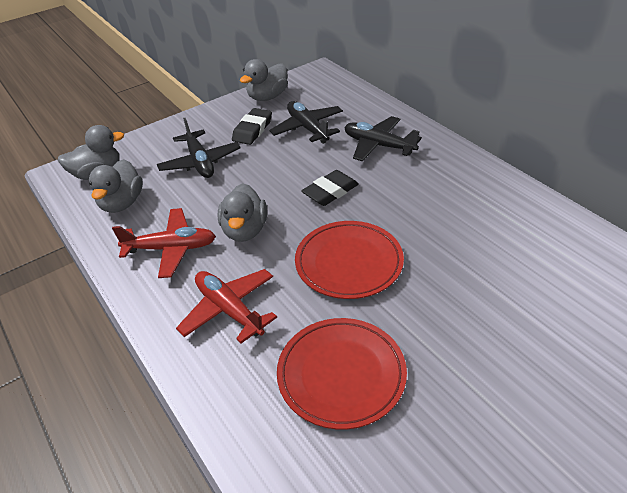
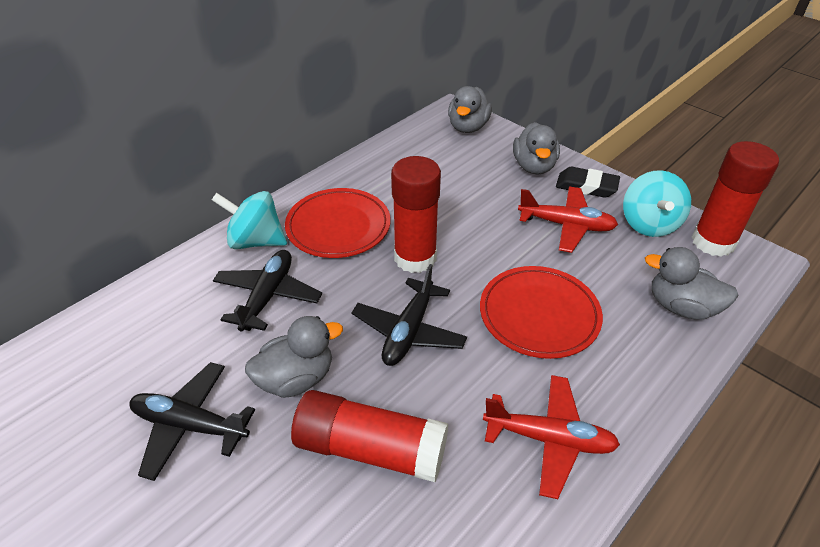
black eraser: 2 -> 1
red glue stick: 0 -> 3
turquoise spinning top: 0 -> 2

